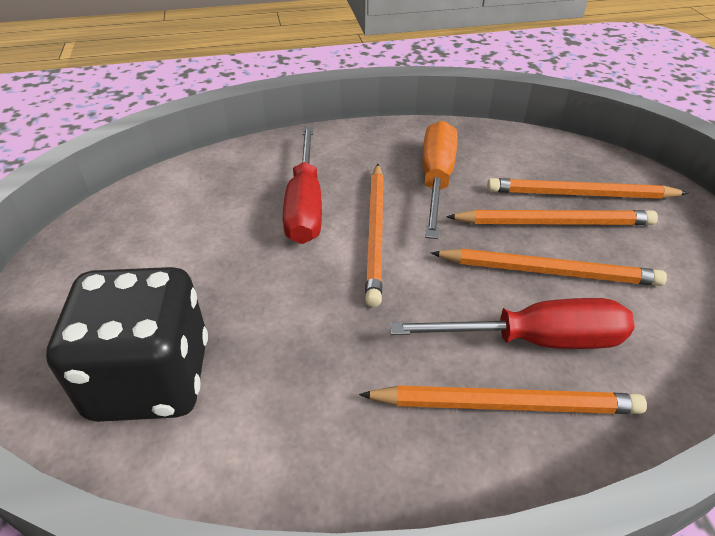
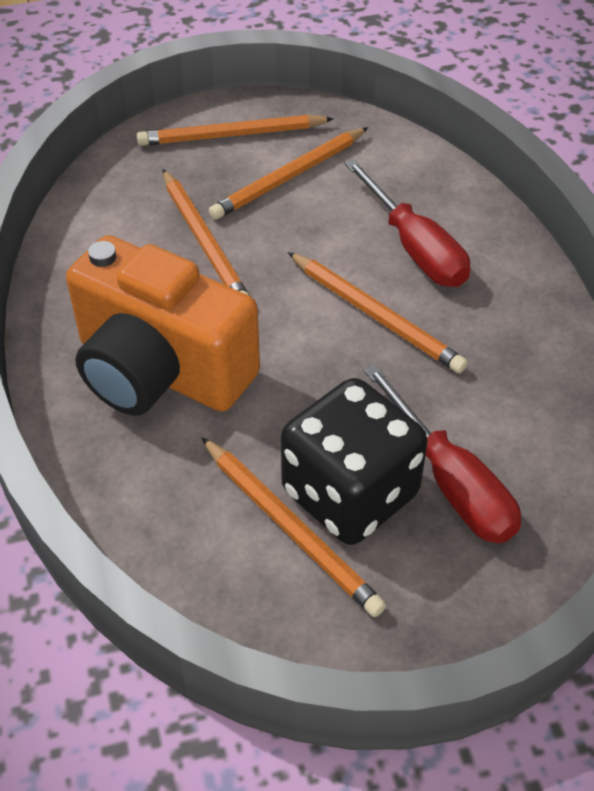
orange camera: 0 -> 1
orange screwdriver: 1 -> 0

